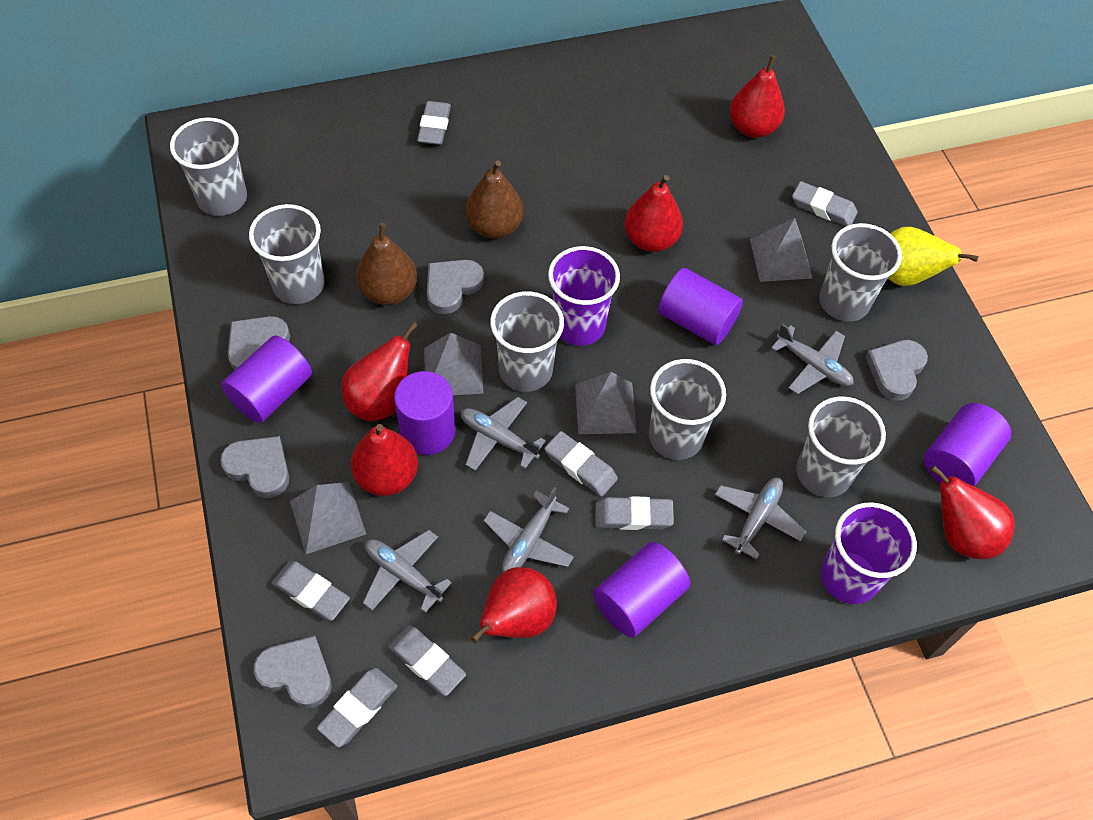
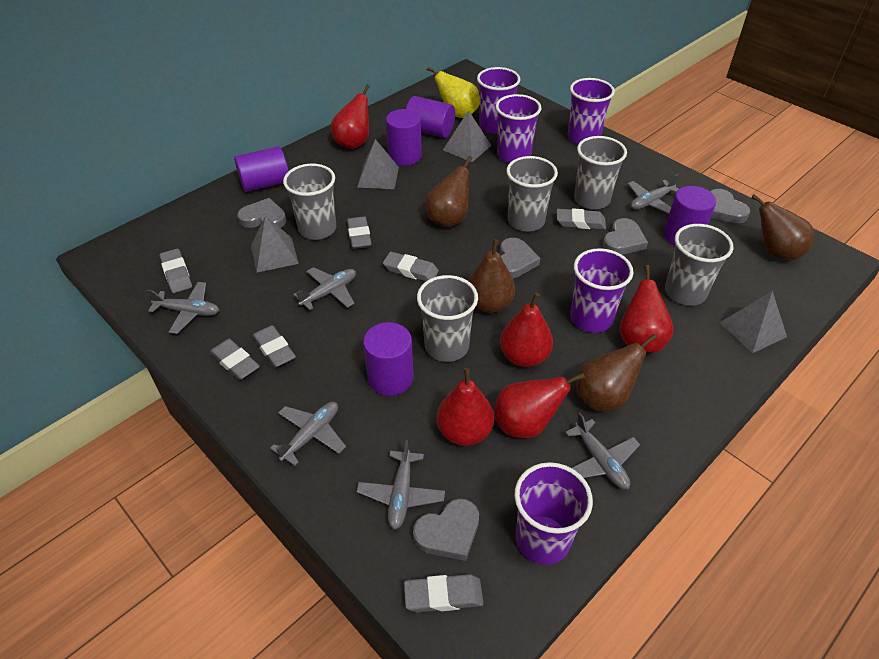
brown pear: 2 -> 4
grey cup: 6 -> 5
grey plane: 5 -> 6
purple cup: 2 -> 5
red pear: 6 -> 5

